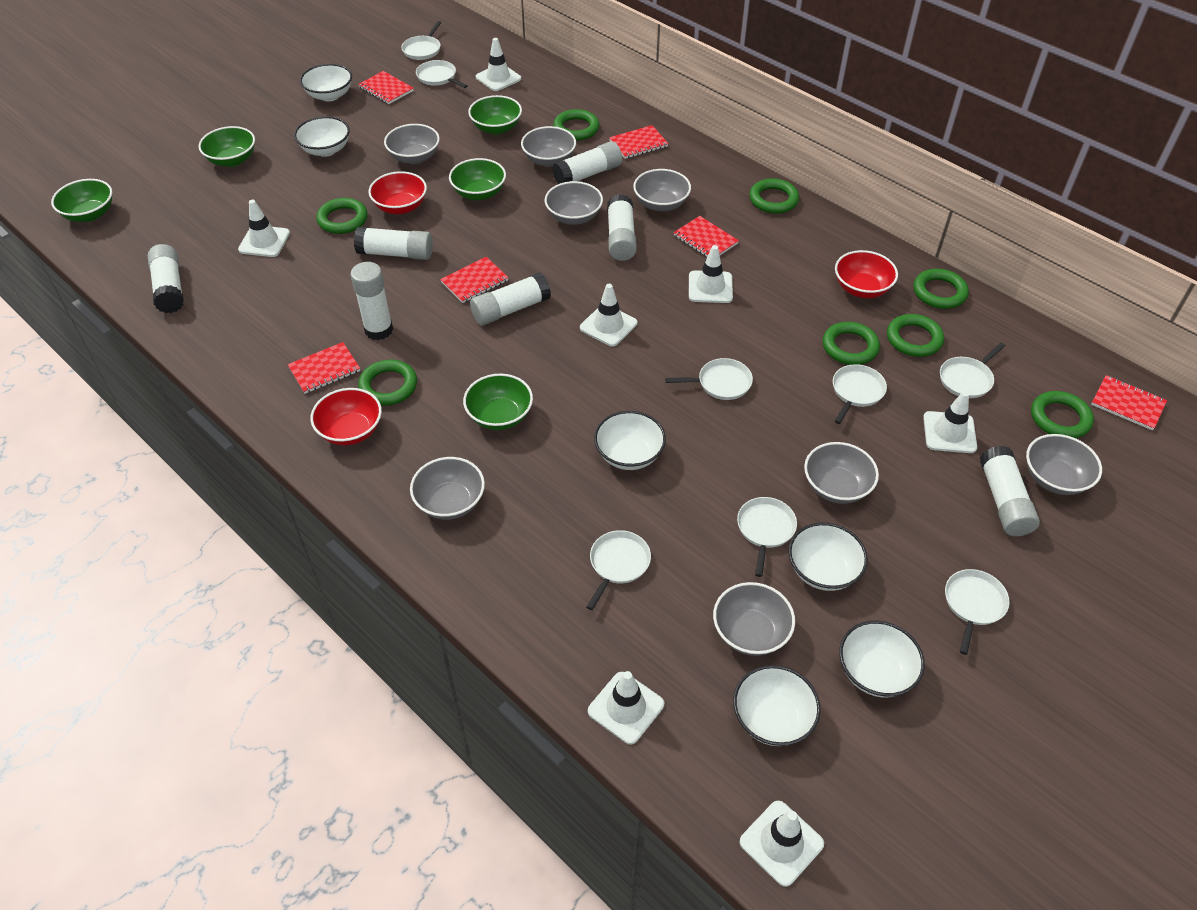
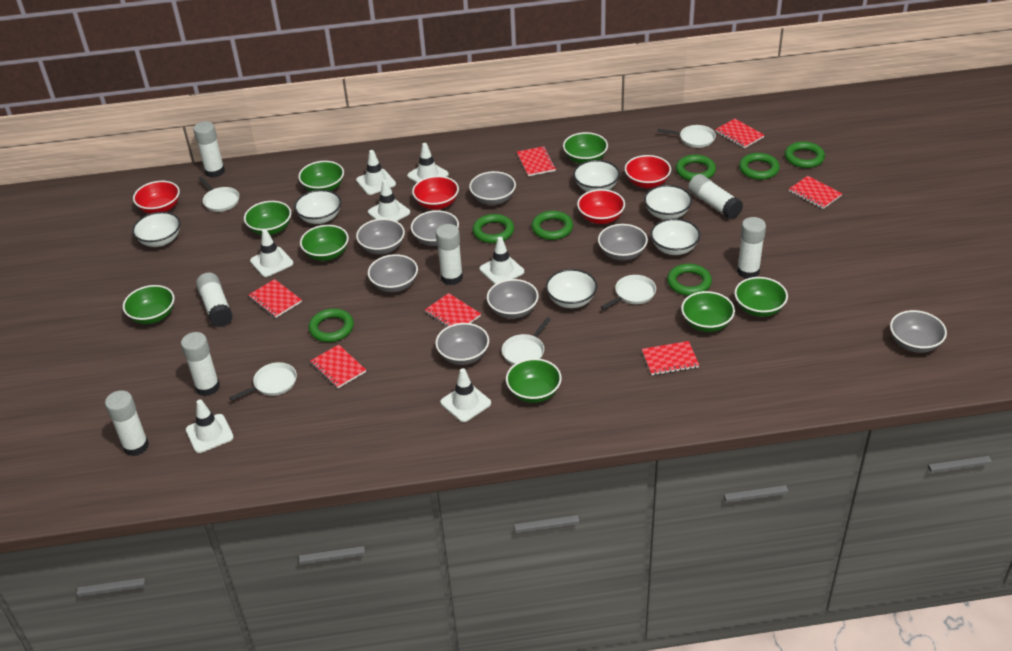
green bowl: 5 -> 8
green ring: 8 -> 7
red bowl: 3 -> 4
red notebook: 6 -> 7
white pan: 8 -> 5

